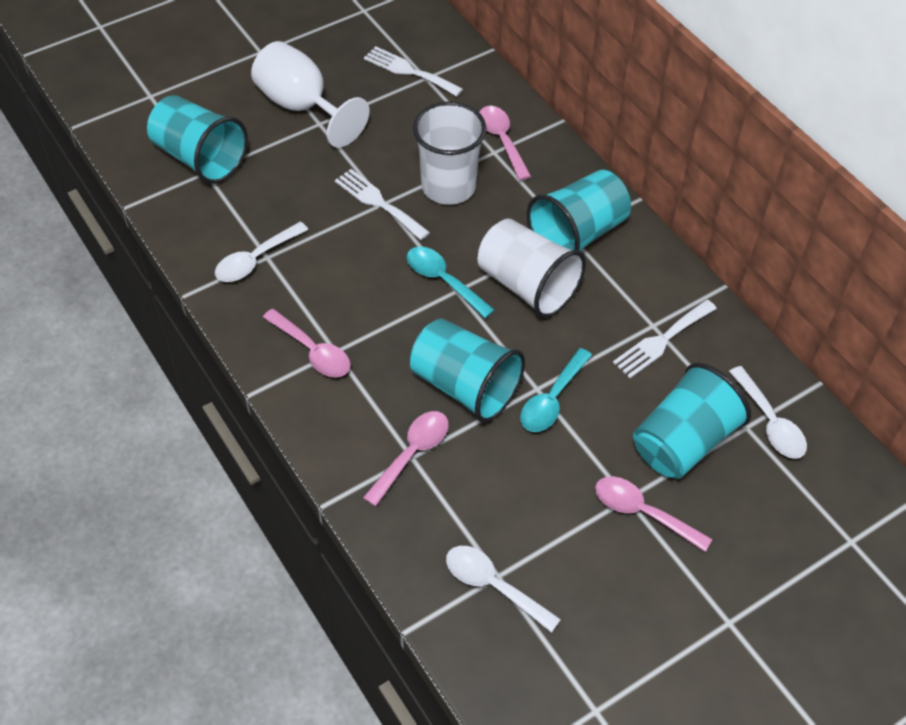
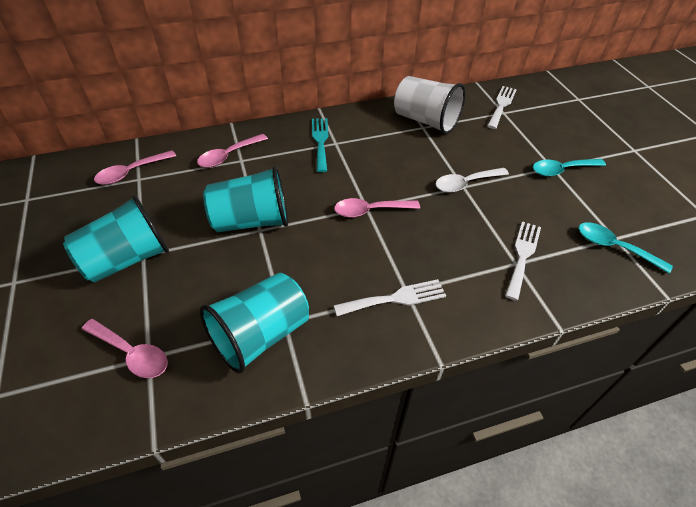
turquoise cup: 4 -> 3
turquoise fork: 0 -> 1
white cup: 2 -> 1
white goblet: 1 -> 0
white spoon: 3 -> 1

